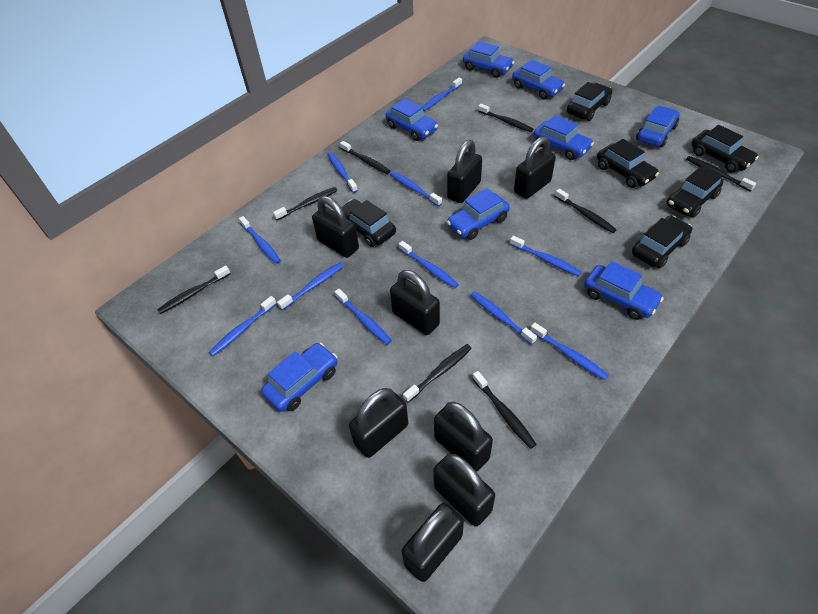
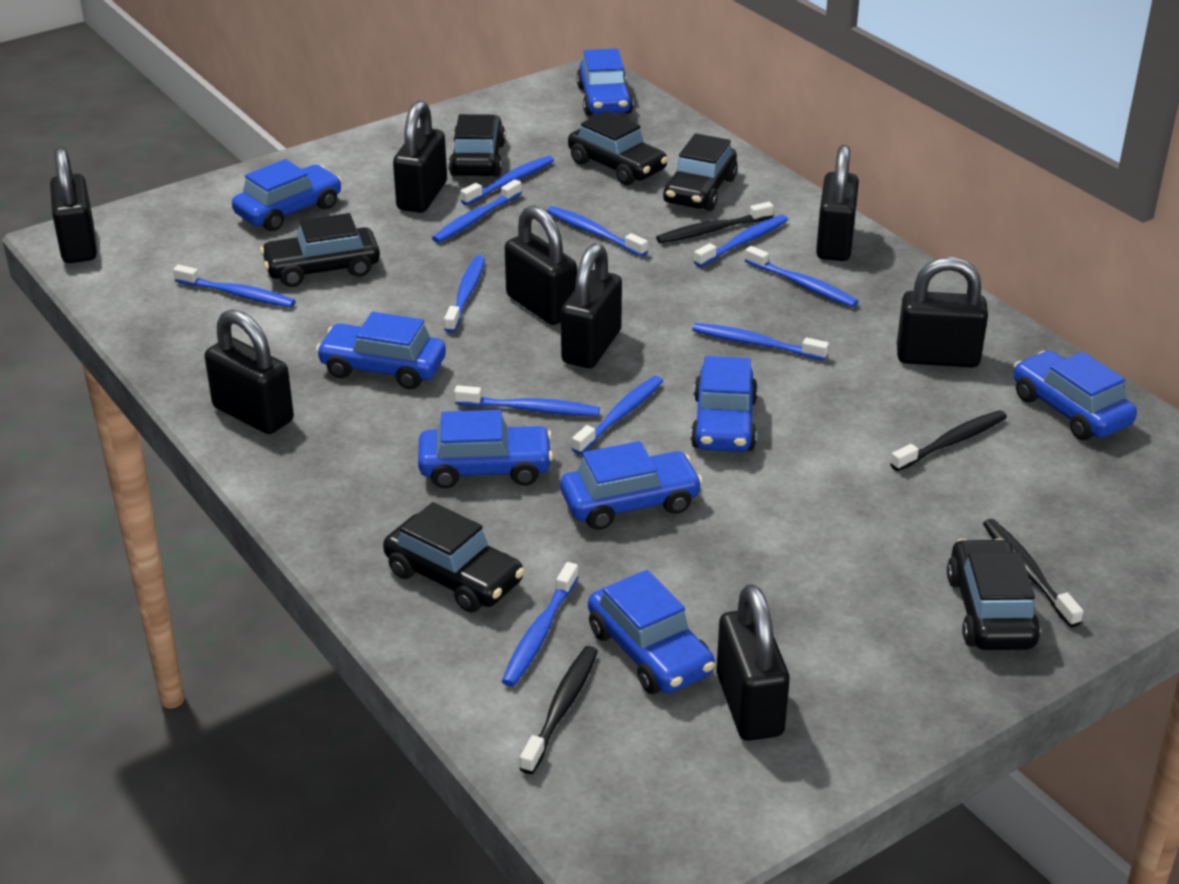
black toothbrush: 8 -> 4

